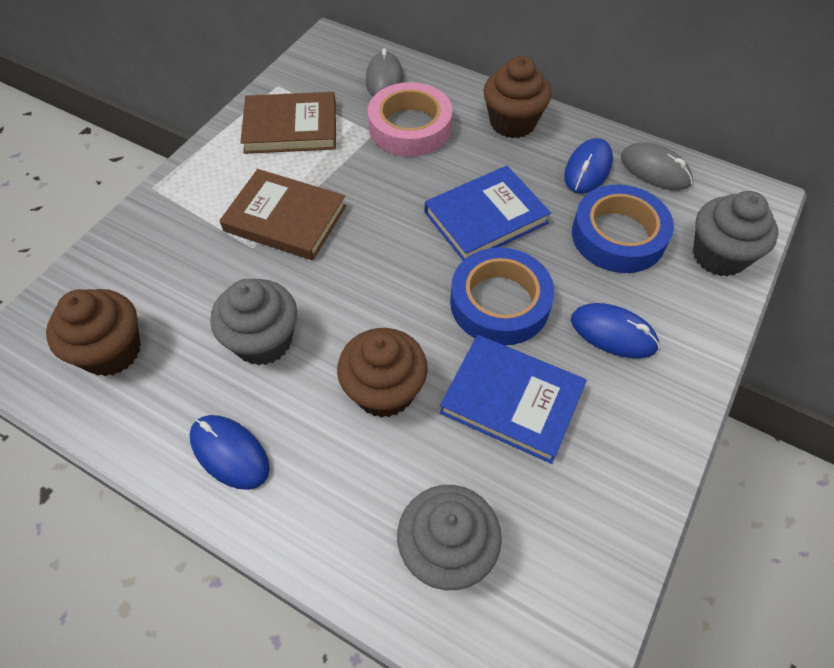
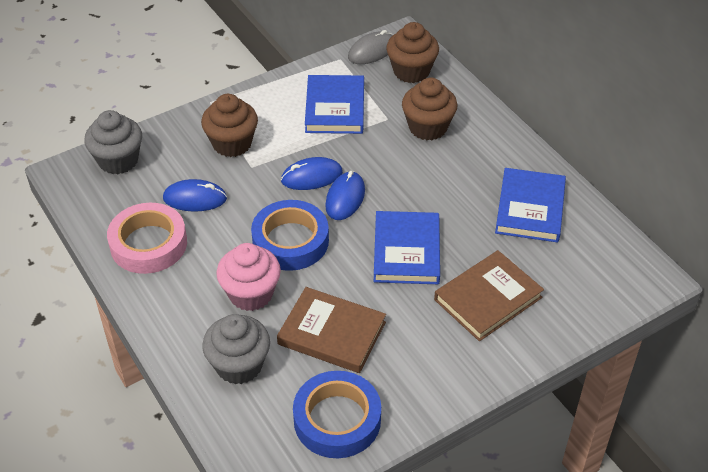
blue book: 2 -> 3
grey cupcake: 3 -> 2
grey mouse: 2 -> 1
pink cupcake: 0 -> 1

